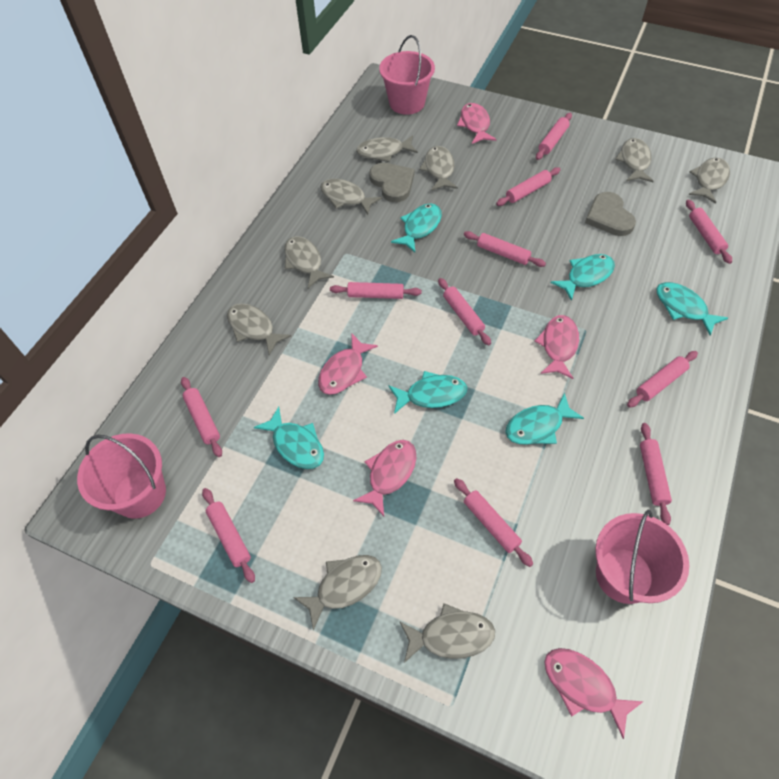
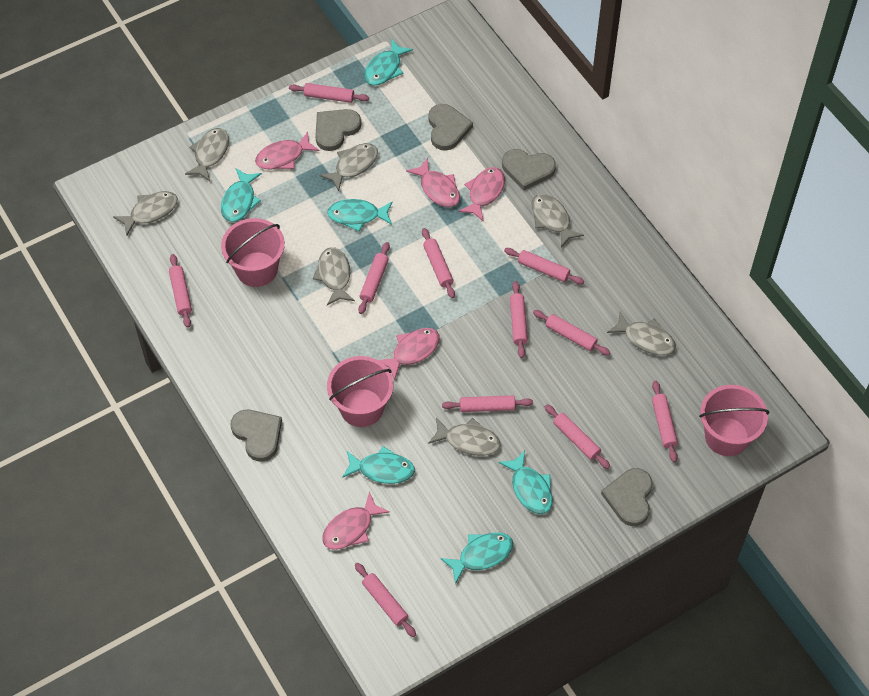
grey fish: 9 -> 7
grey heart: 2 -> 5

